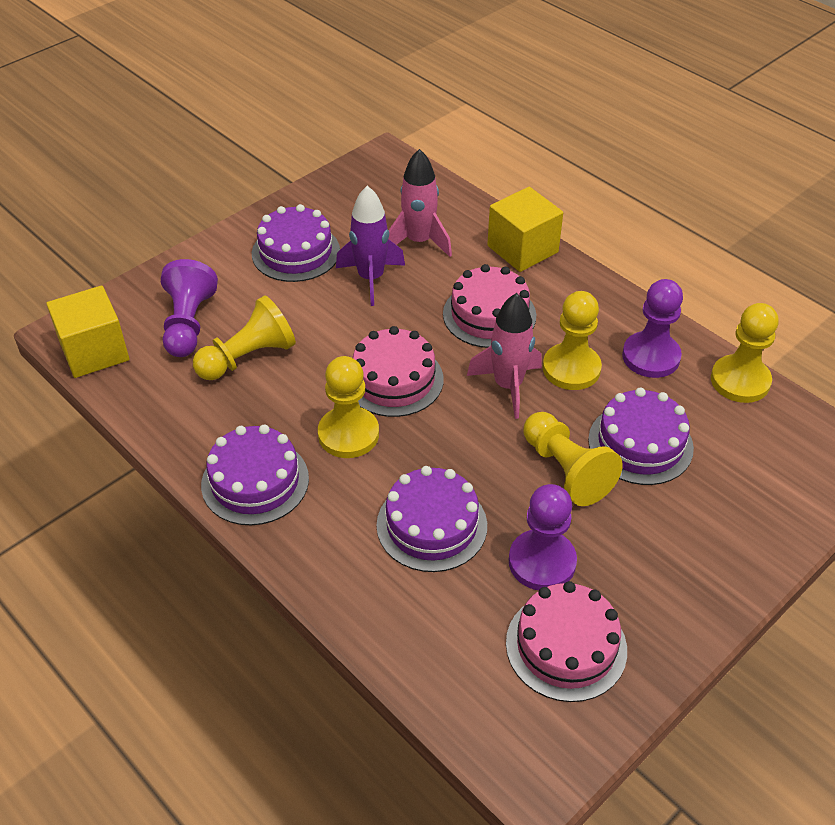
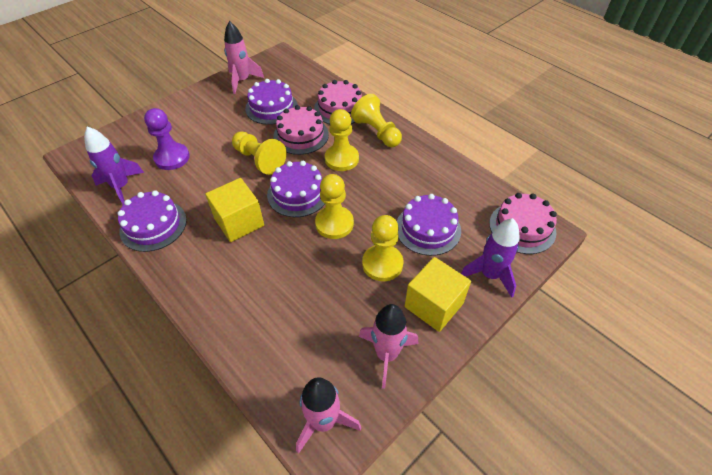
pink rocket: 2 -> 3
purple pawn: 3 -> 1
purple rocket: 1 -> 2

